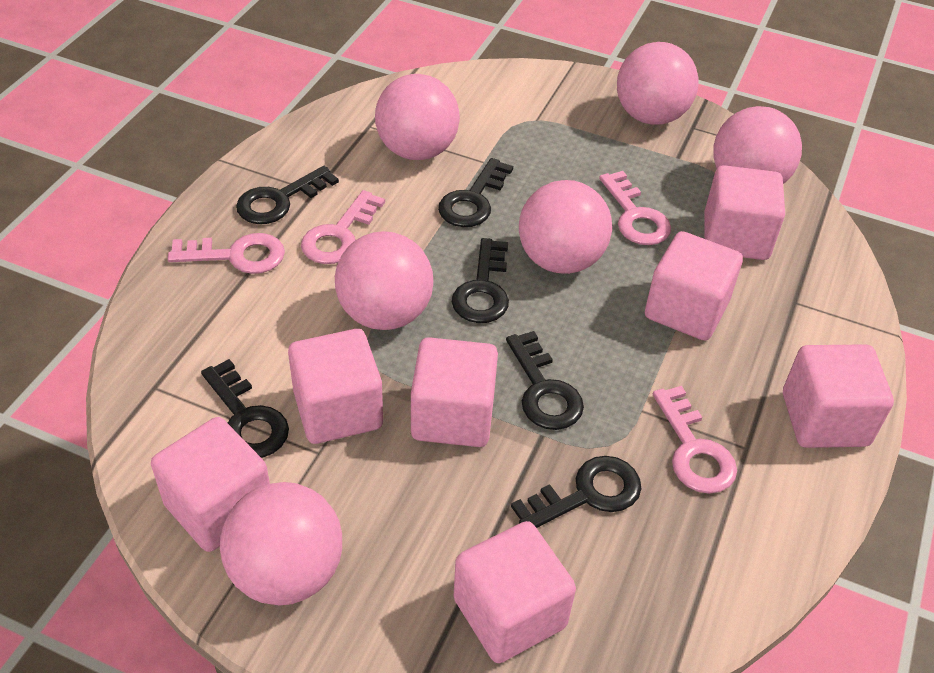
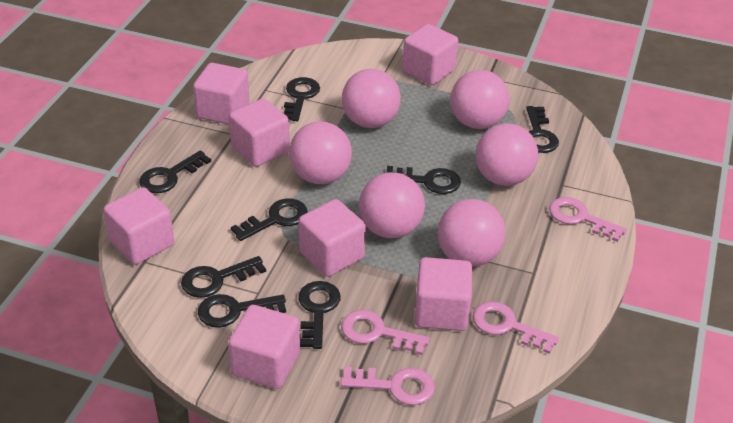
black key: 6 -> 8

